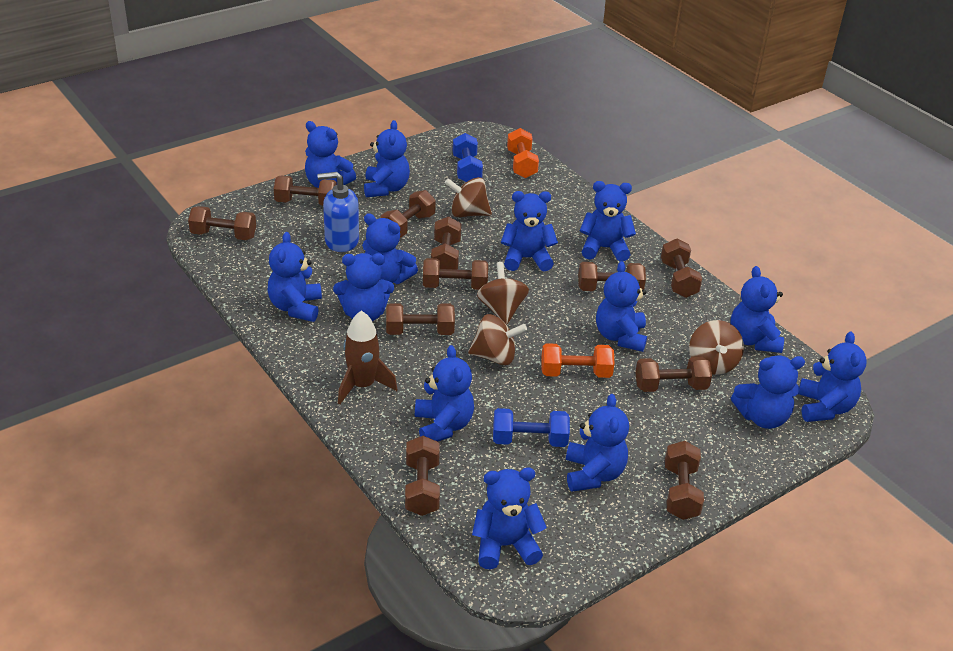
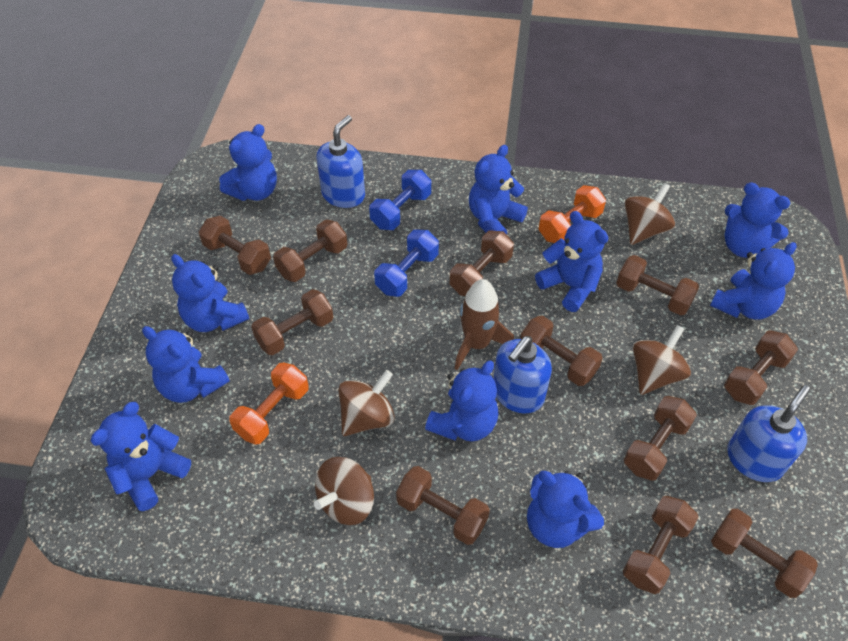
blue soap dispenser: 1 -> 3
blue teddy bear: 14 -> 10

